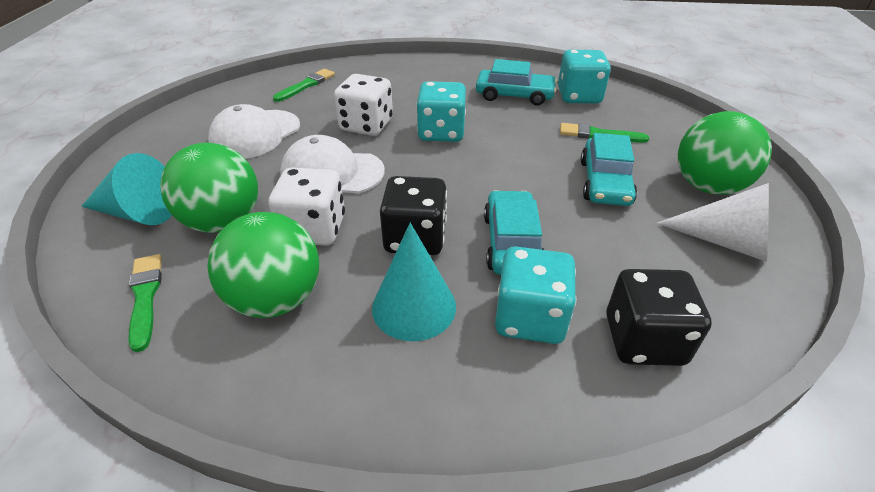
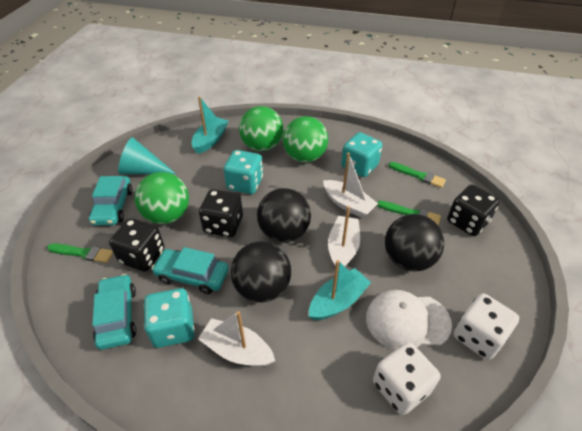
black ball: 0 -> 3
black dice: 2 -> 3
turquoise boat: 0 -> 2
turquoise cone: 2 -> 1
white boat: 0 -> 3
white cap: 2 -> 1
white cone: 1 -> 0

